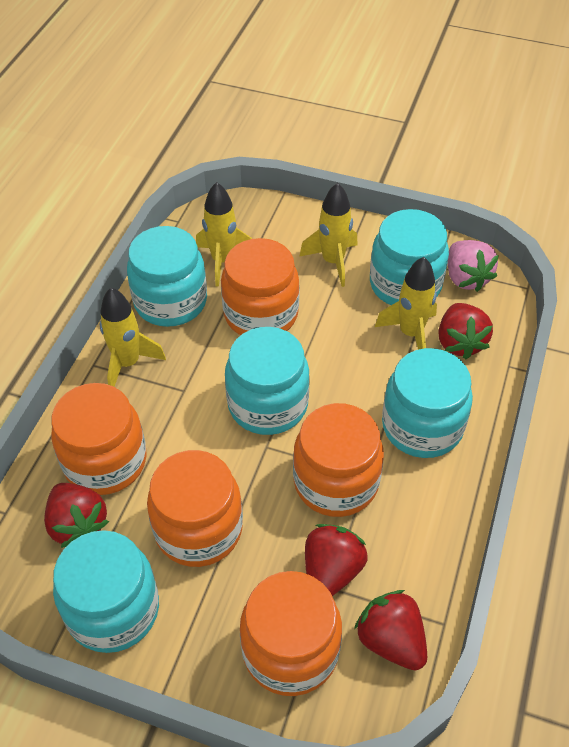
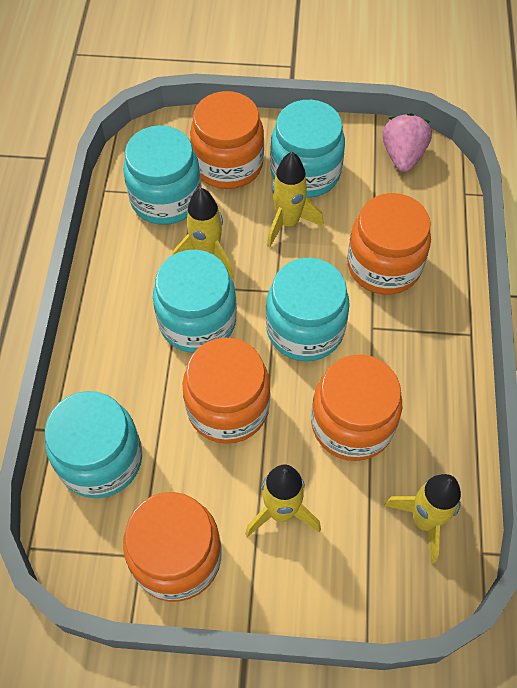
red strawberry: 4 -> 0

